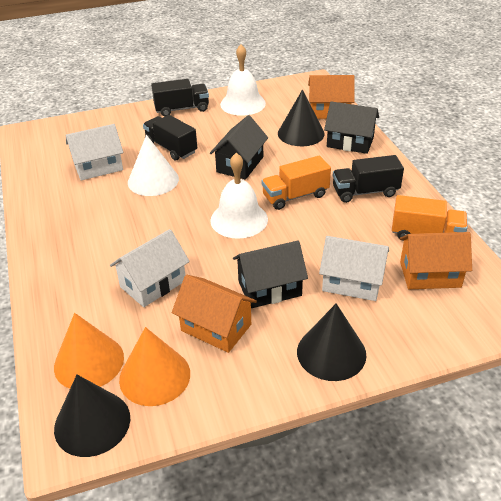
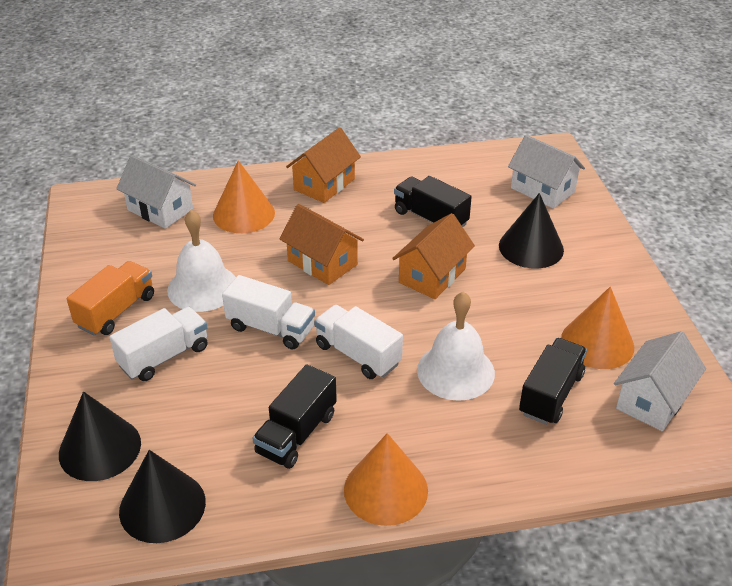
black house: 3 -> 0
orange cone: 2 -> 3
orange truck: 2 -> 1
white cone: 1 -> 0
white truck: 0 -> 3

